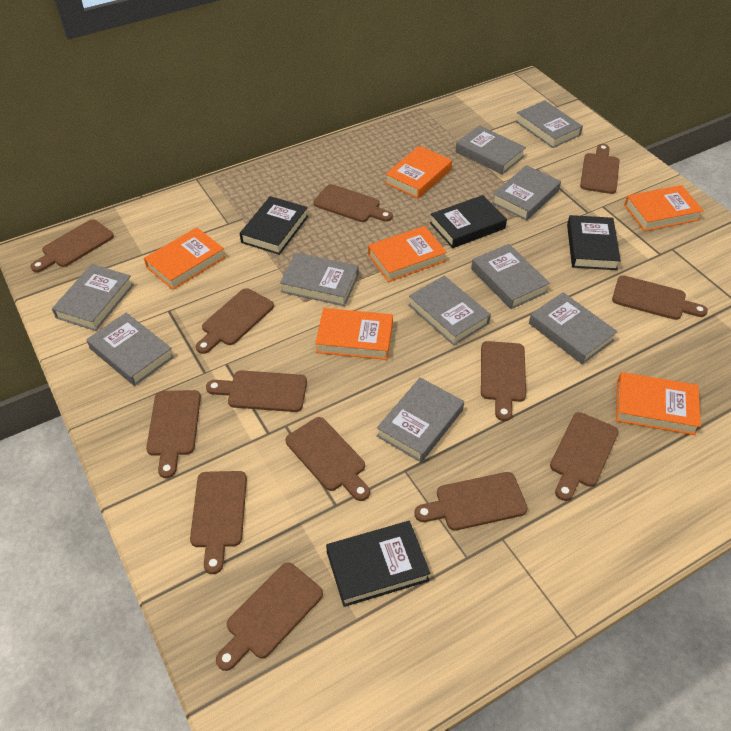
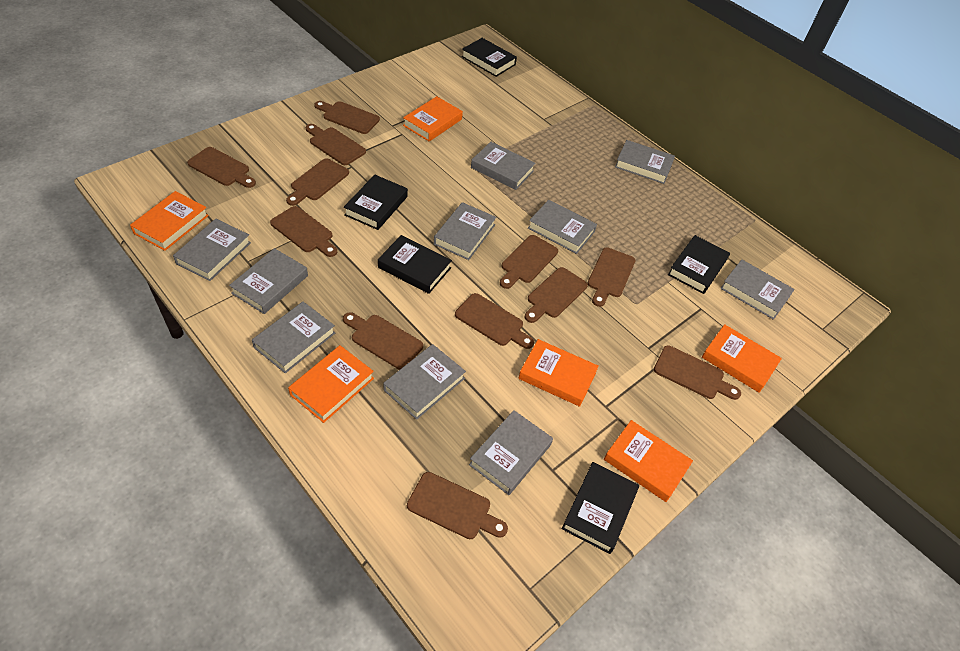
black book: 4 -> 5
brown cutting board: 13 -> 12

